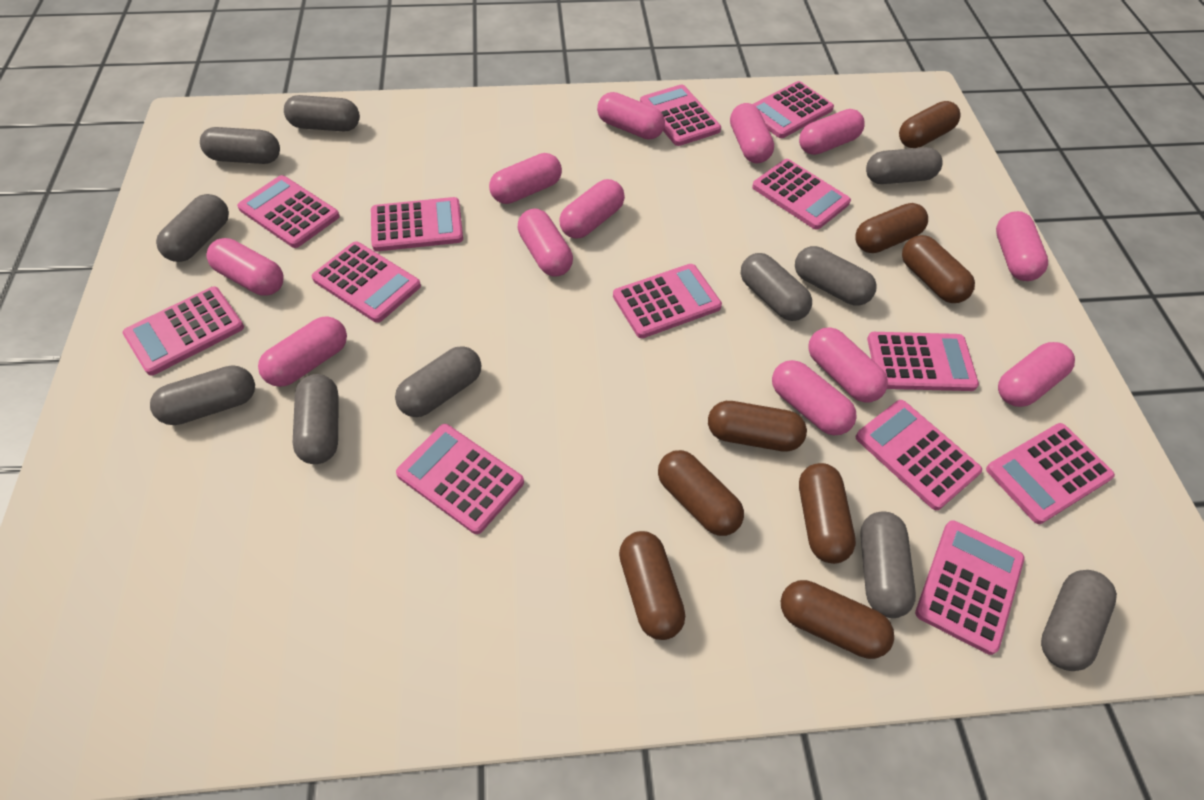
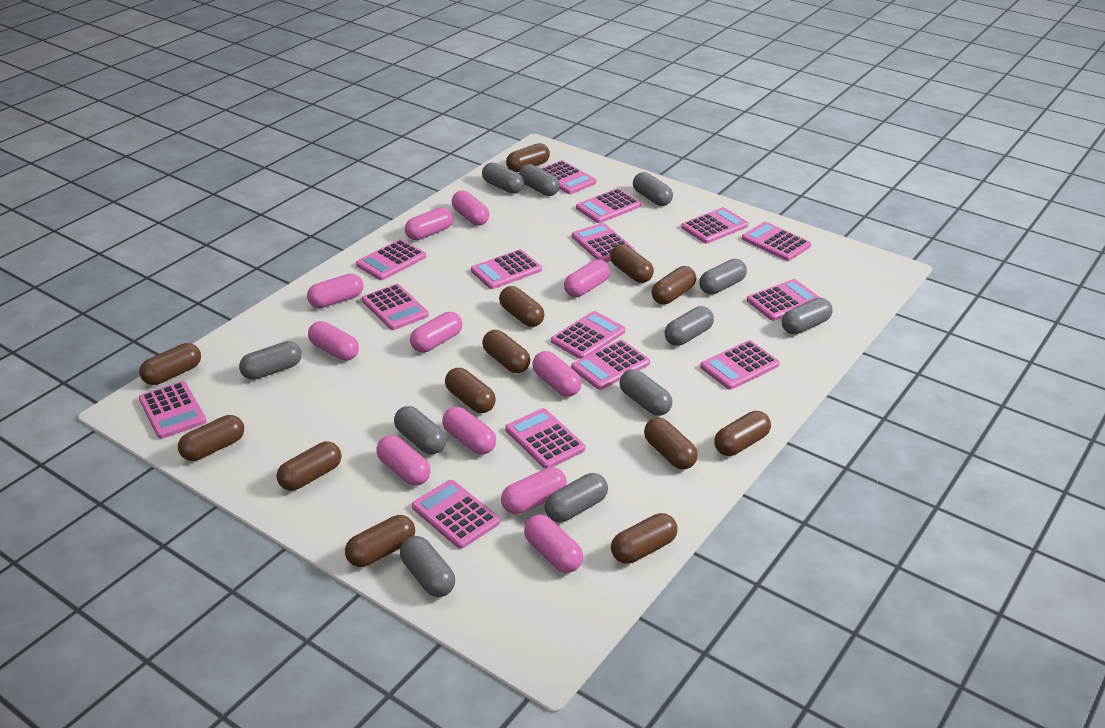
brown capsule: 8 -> 13
pink calculator: 13 -> 15
pink capsule: 12 -> 11

